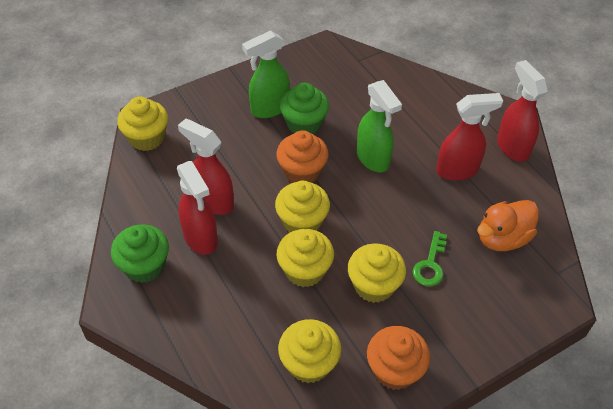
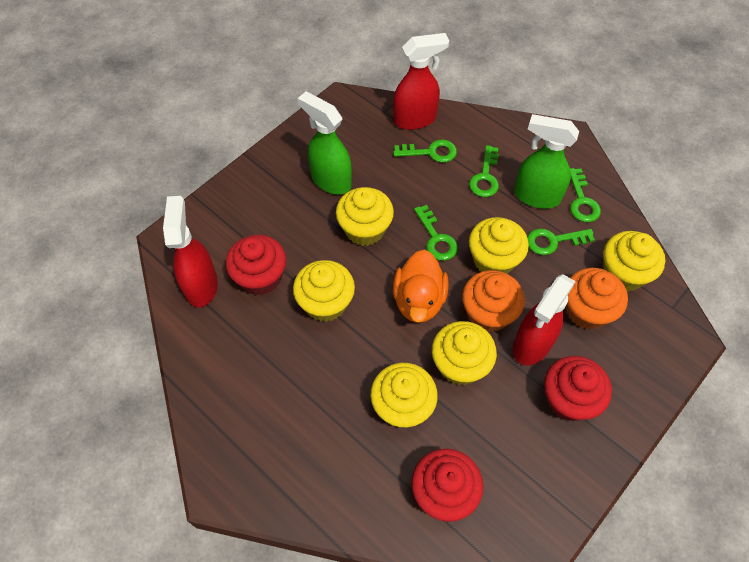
green cupcake: 2 -> 0
green key: 1 -> 5
red cupcake: 0 -> 3
red spray bottle: 4 -> 3
yellow cupcake: 5 -> 6

